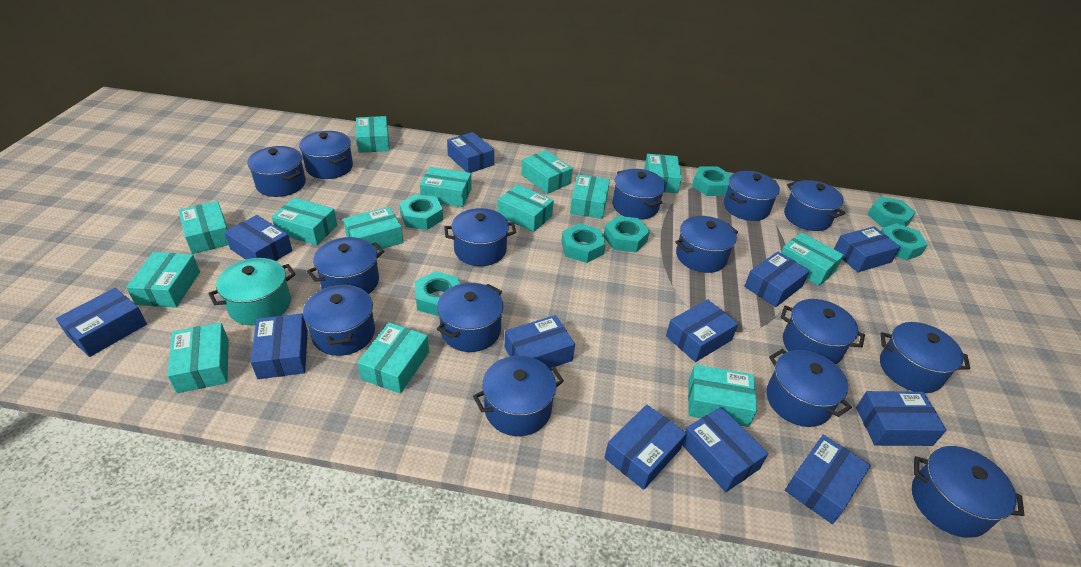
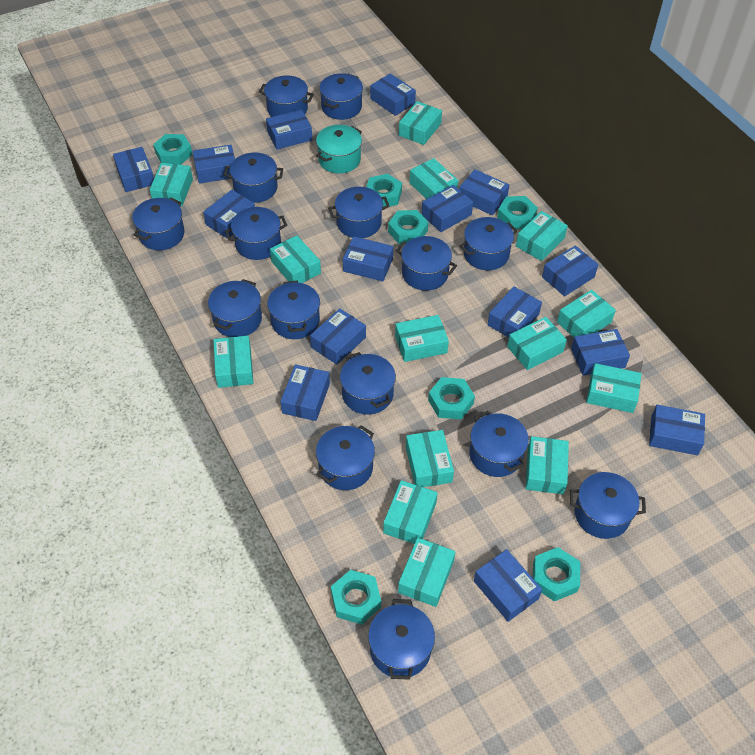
blue box: 12 -> 15

